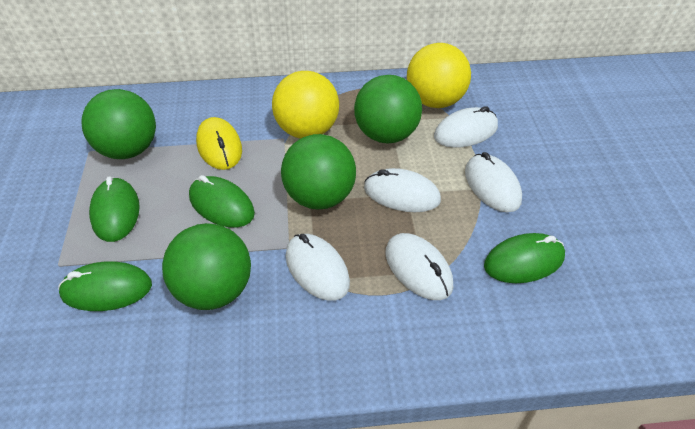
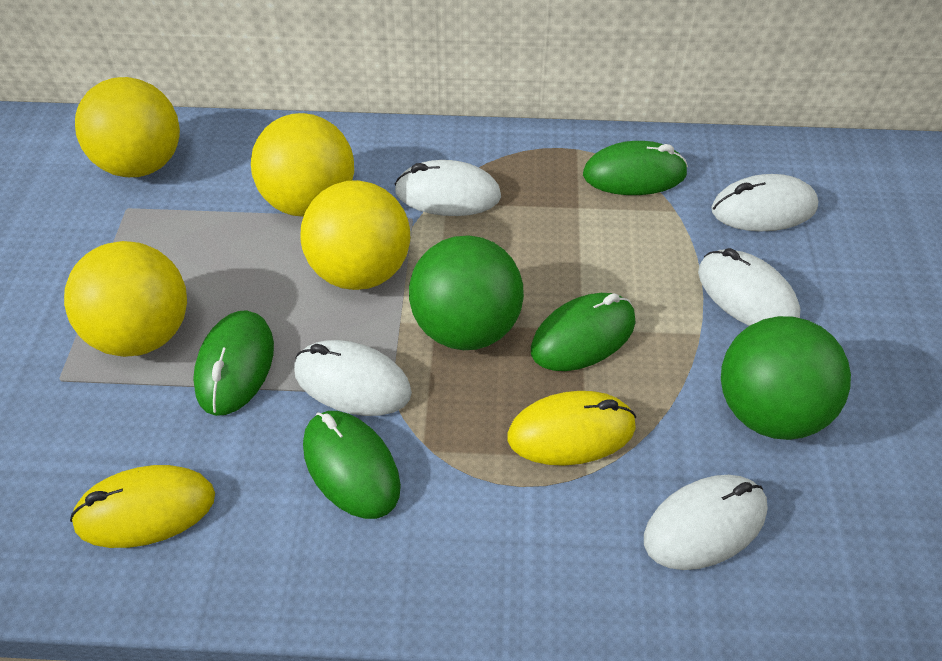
green ball: 4 -> 2
yellow ball: 2 -> 4
yellow mouse: 1 -> 2

